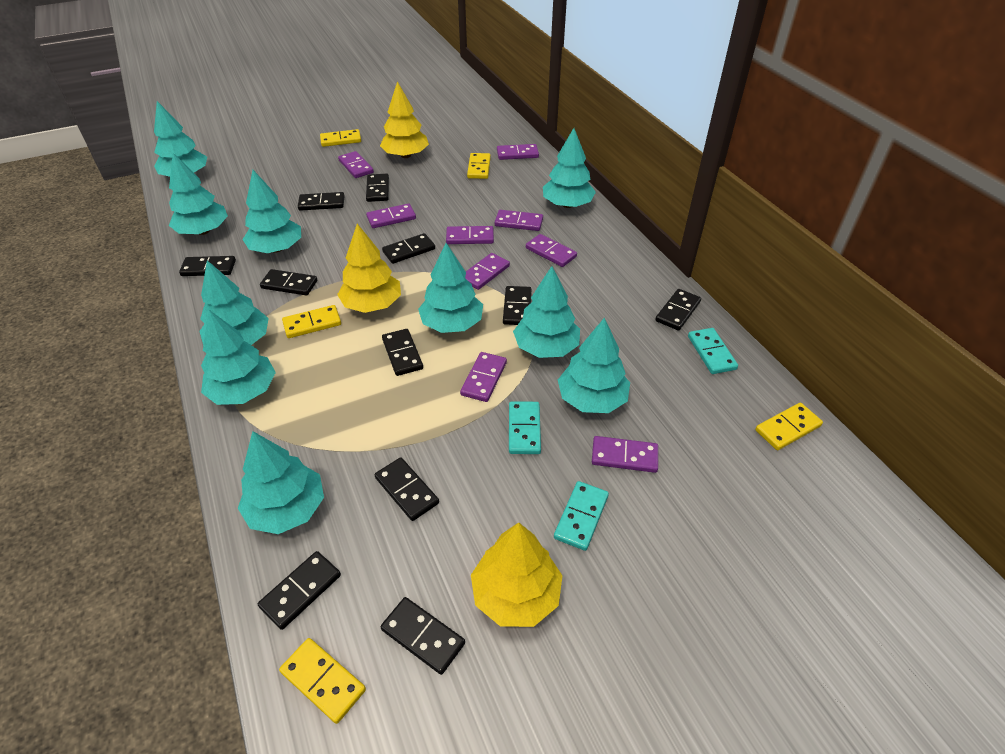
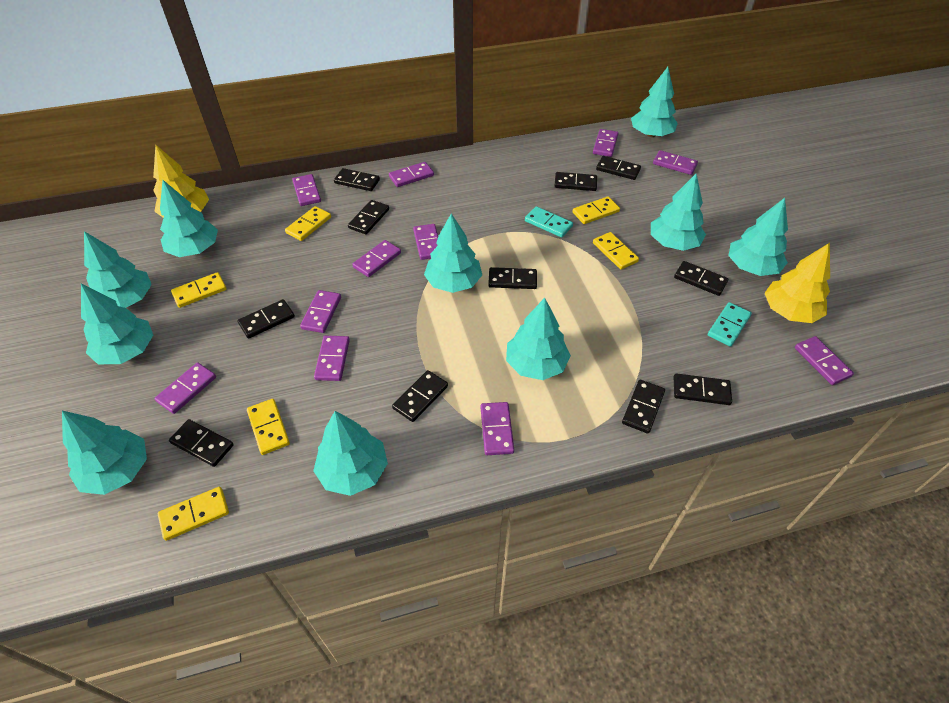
purple domino: 9 -> 11
turquoise domino: 3 -> 2
yellow domino: 5 -> 6
yellow tree: 3 -> 2

